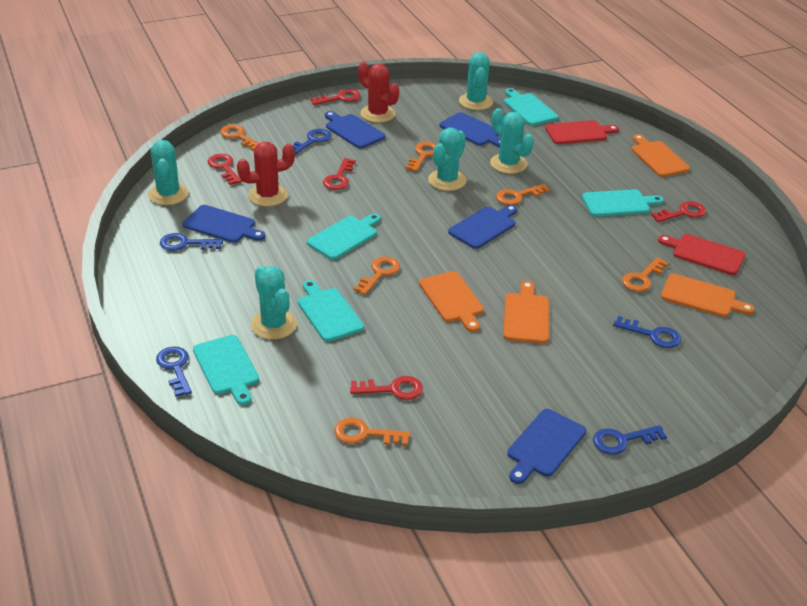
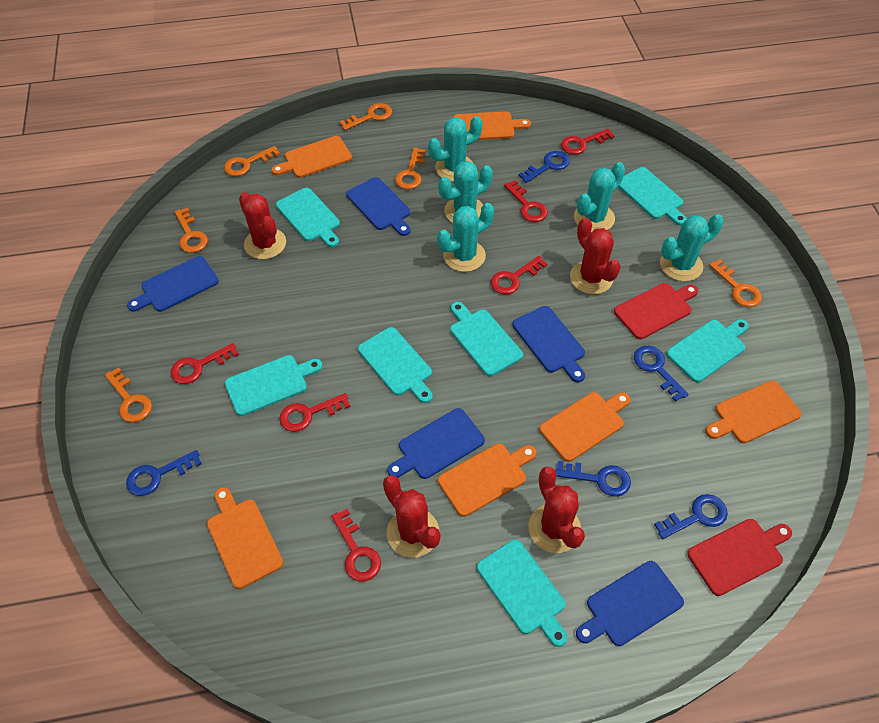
orange cutting board: 4 -> 6
red cactus: 2 -> 4
red key: 5 -> 6
turquoise cutting board: 5 -> 7

